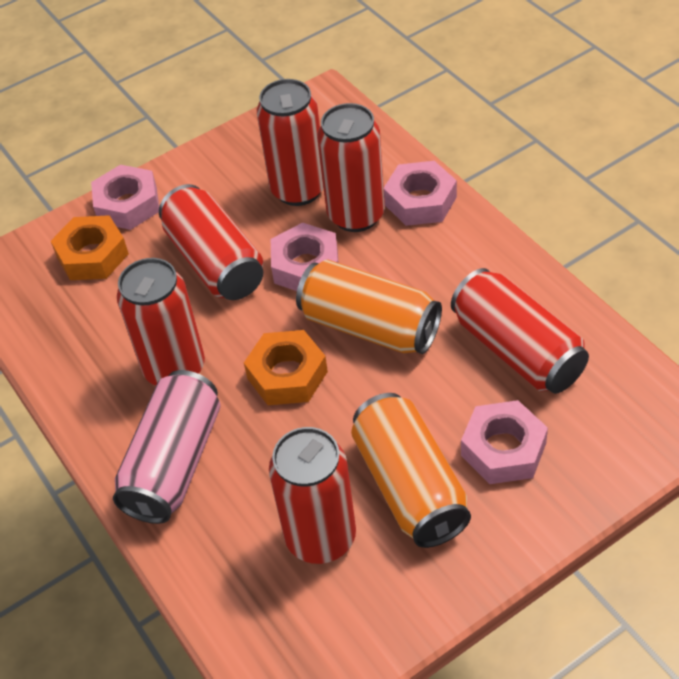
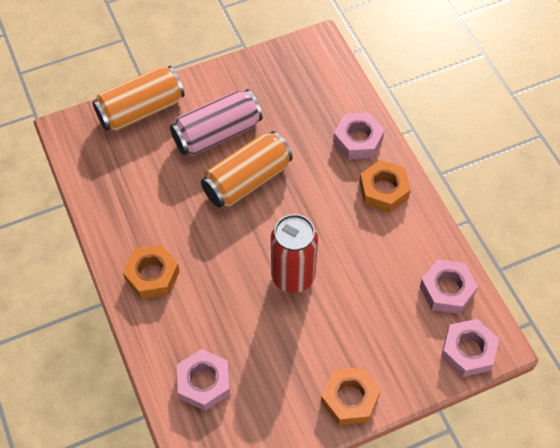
orange nut: 2 -> 3
red can: 6 -> 1

